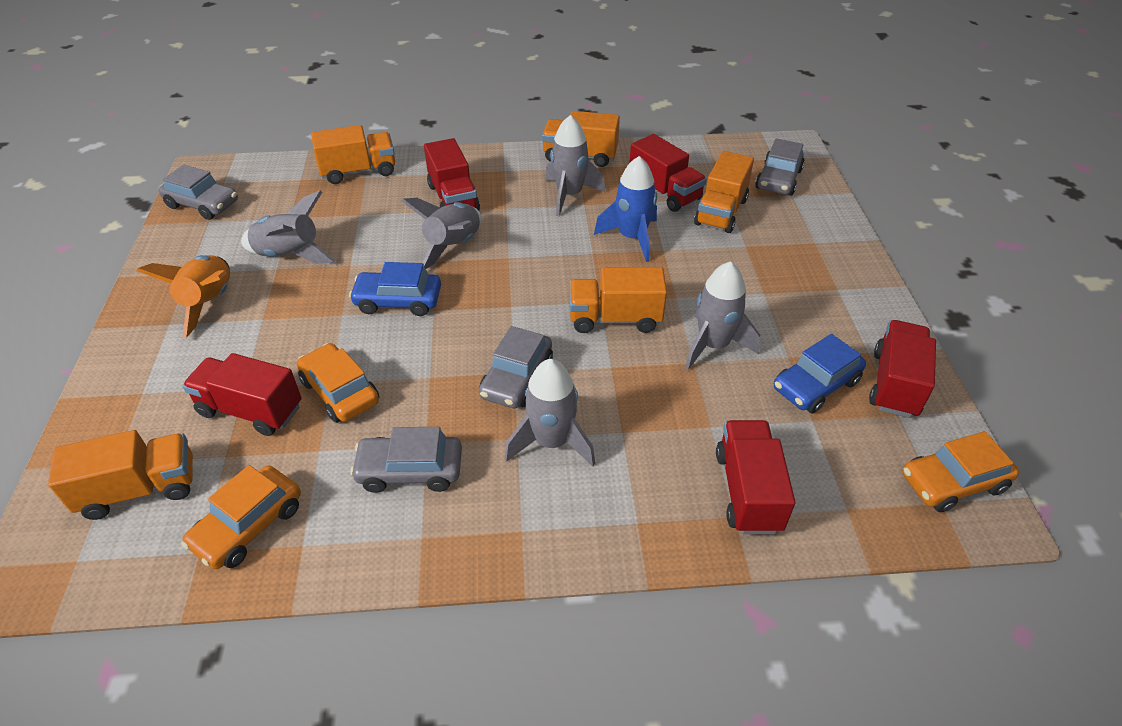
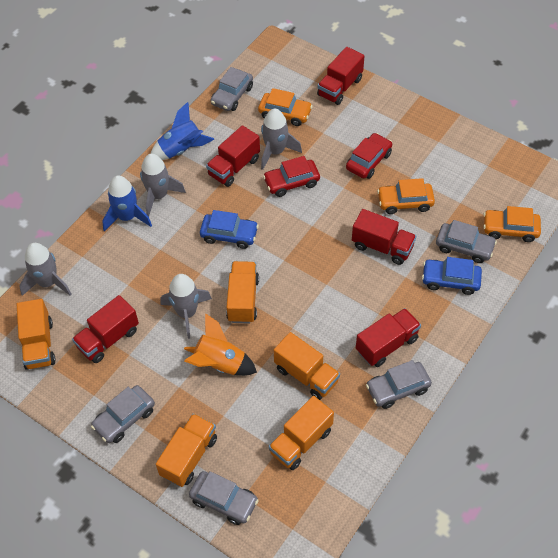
blue rocket: 1 -> 2
grey car: 4 -> 5
grey rocket: 5 -> 4
red car: 0 -> 2

